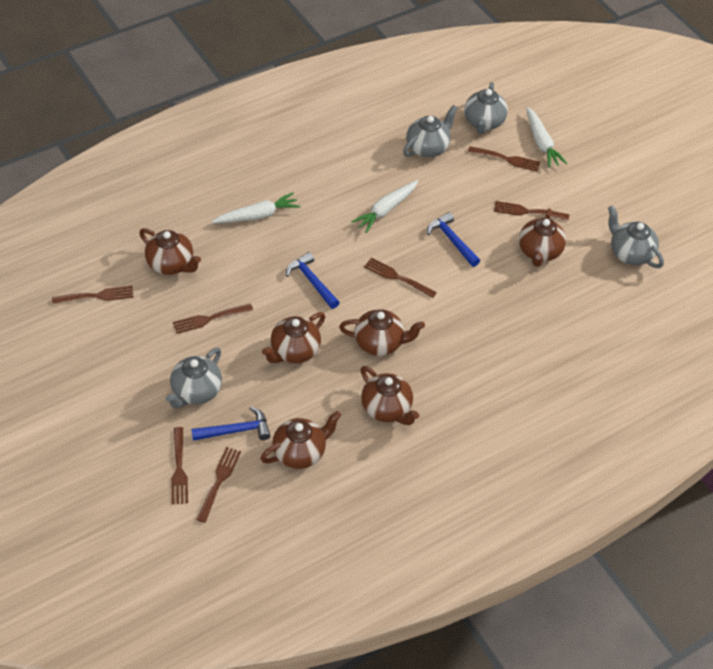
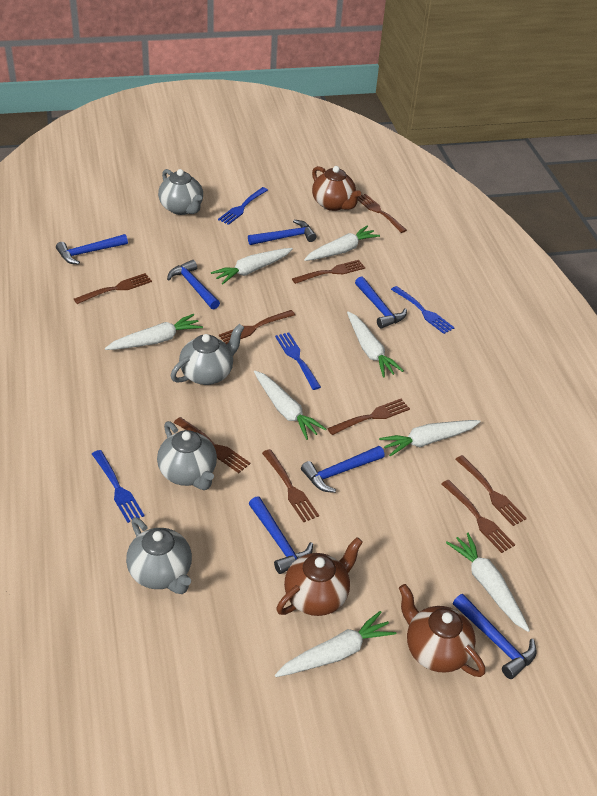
blue fork: 0 -> 4
blue hammer: 3 -> 7
brown fork: 7 -> 9
brown teapot: 6 -> 3
white carrot: 3 -> 8

